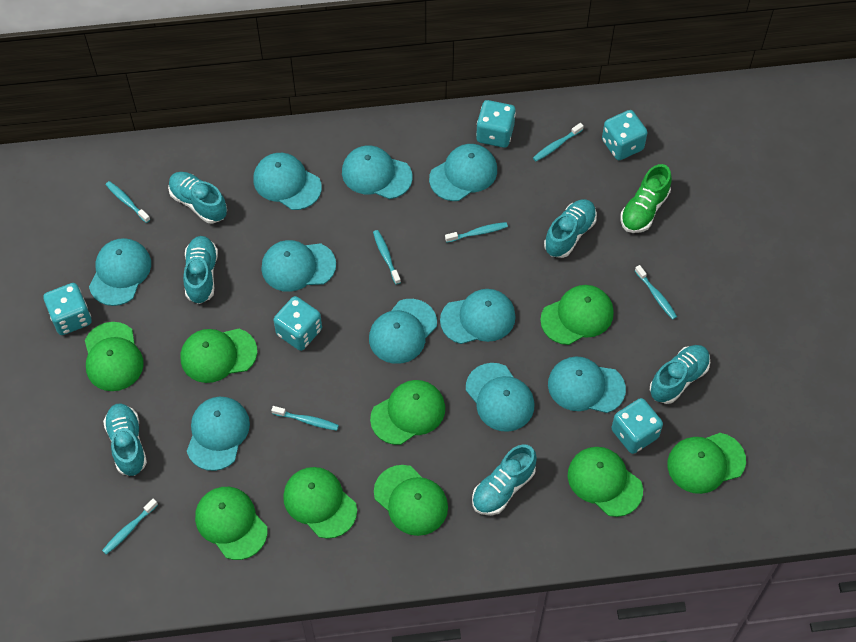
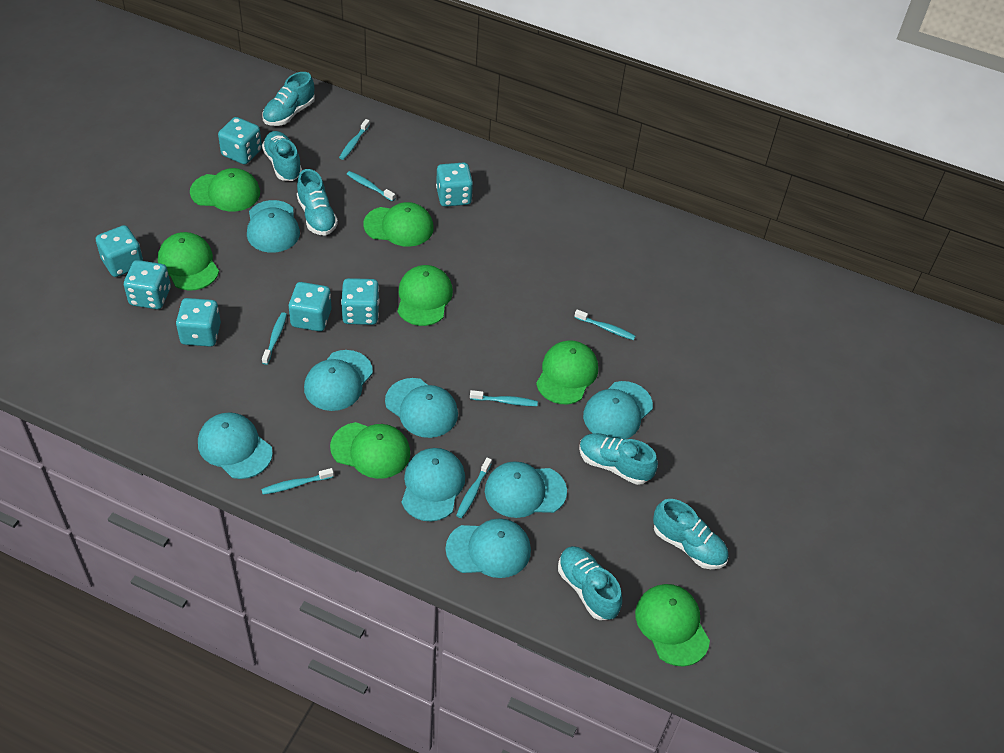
green cap: 9 -> 7
green shoe: 1 -> 0
turquoise cap: 10 -> 8
turquoise dice: 5 -> 7

